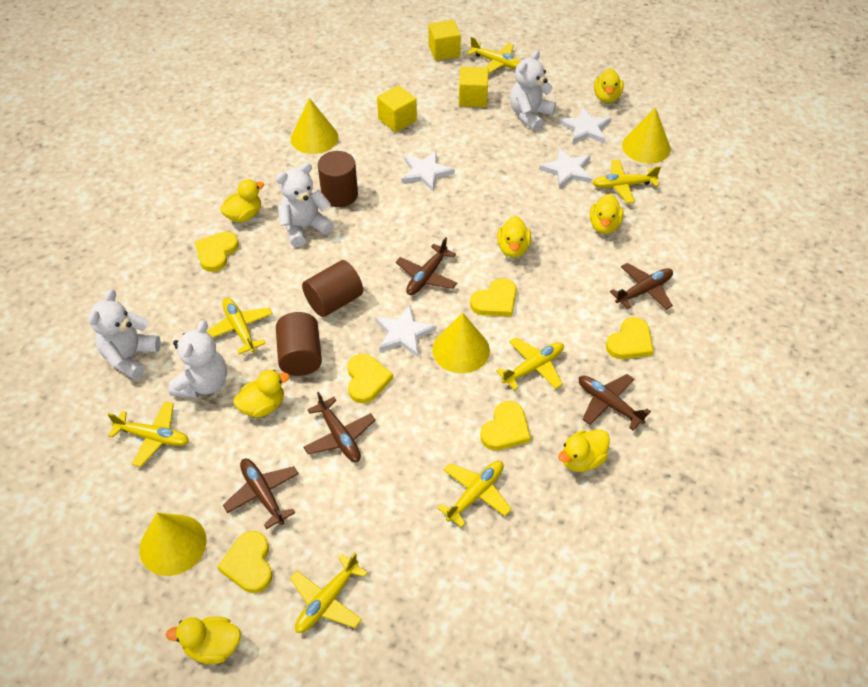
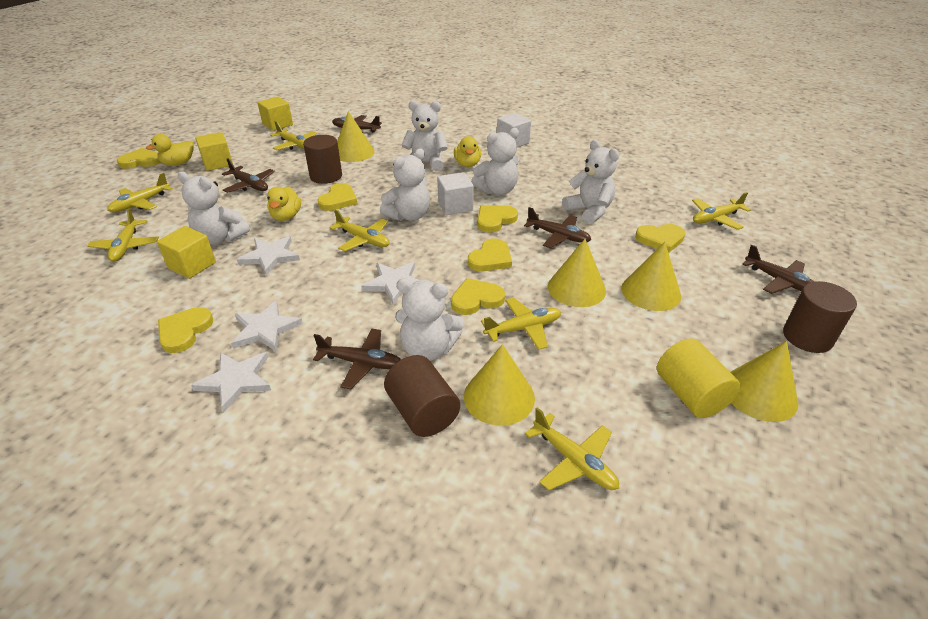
white cube: 0 -> 2
white teddy bear: 4 -> 6
yellow cone: 4 -> 5
yellow cylinder: 0 -> 1
yellow duck: 7 -> 3
yellow heart: 6 -> 7

